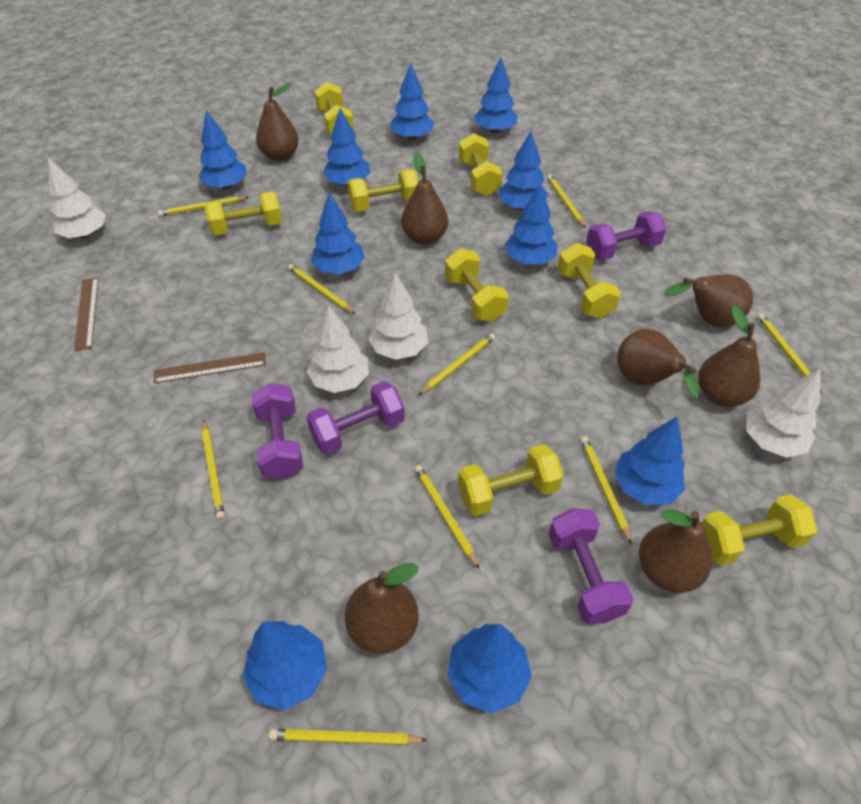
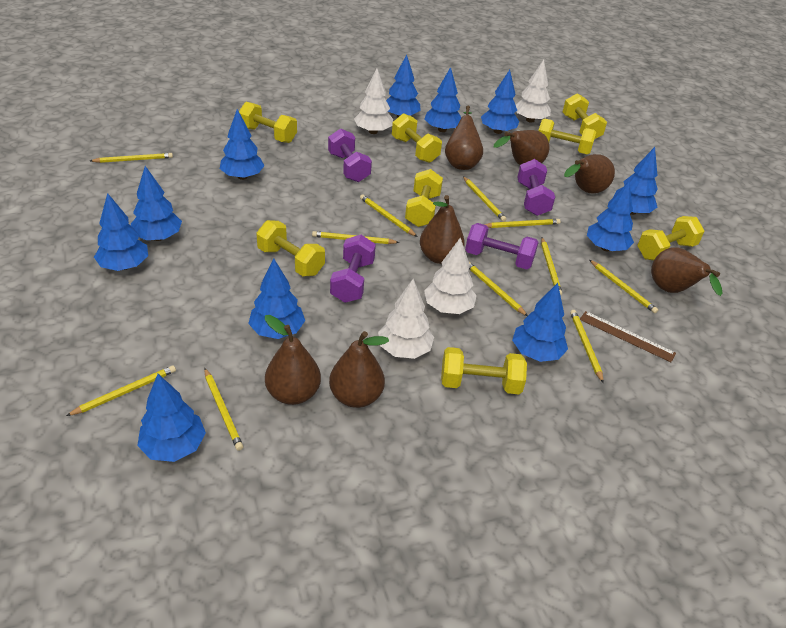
blue tree: 10 -> 11
brown ruler: 2 -> 1
yellow pencil: 9 -> 11

